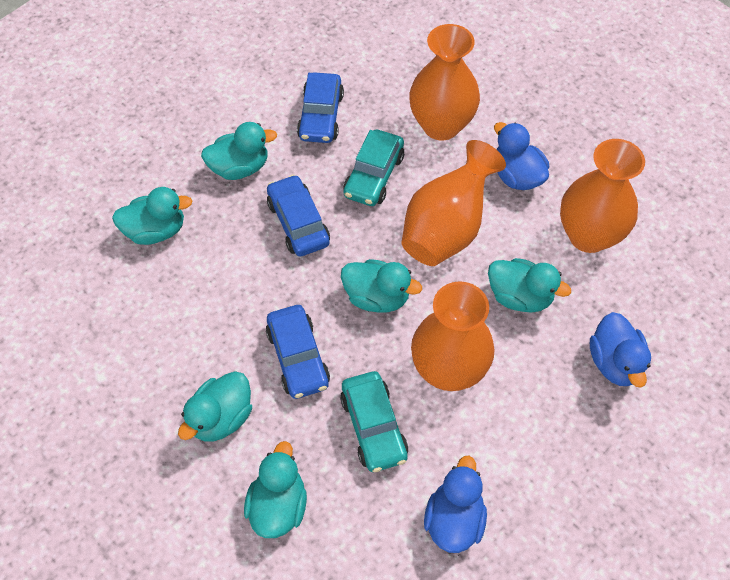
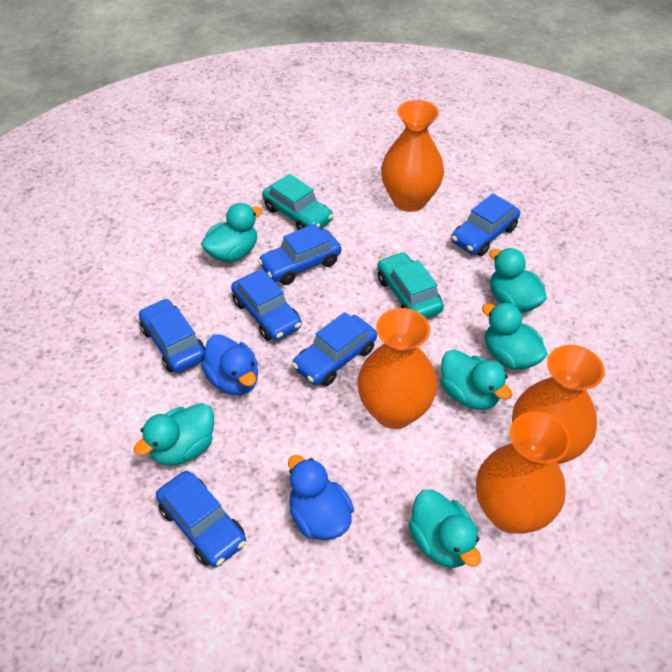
blue car: 3 -> 6
blue duck: 3 -> 2

